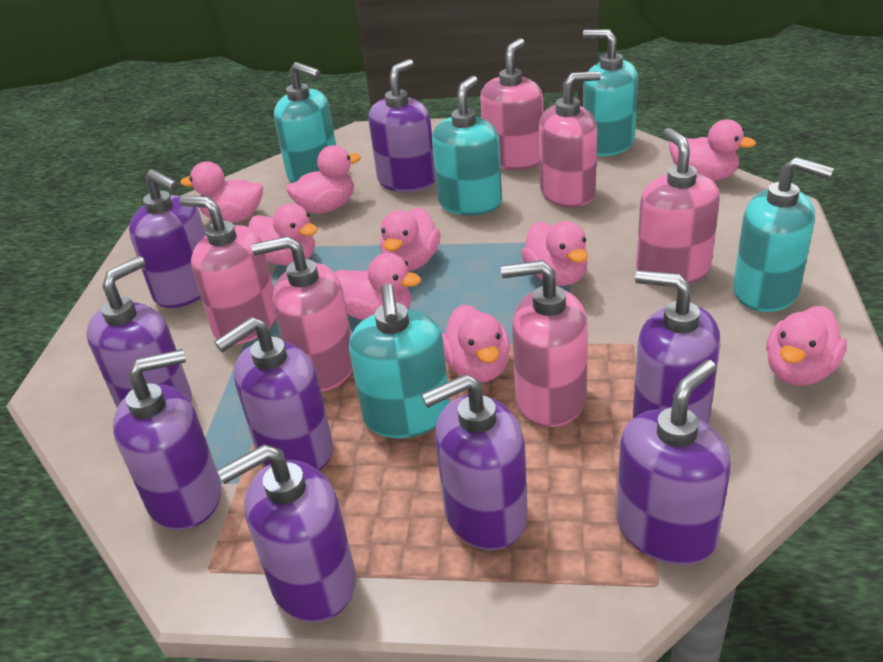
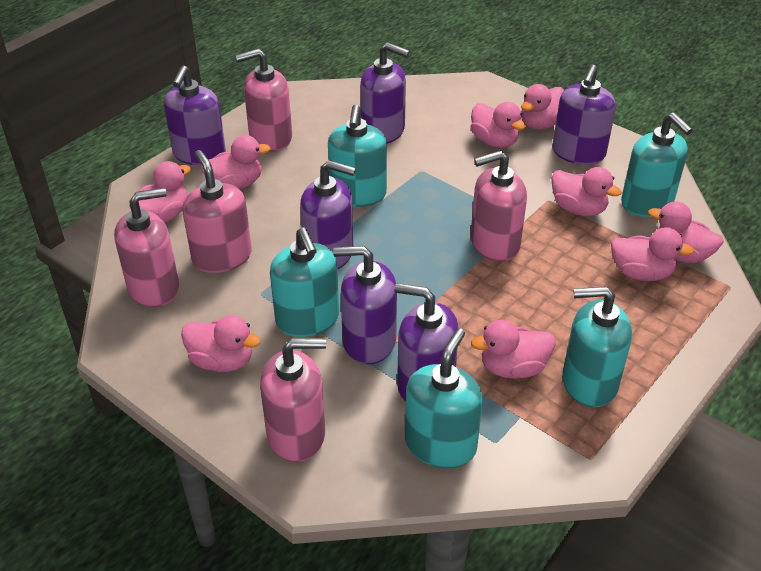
pink soap dispenser: 6 -> 5
purple soap dispenser: 9 -> 6

